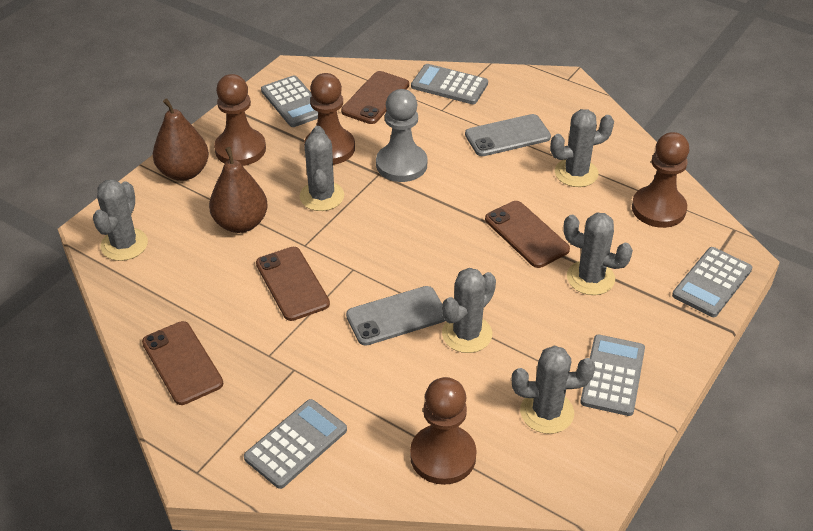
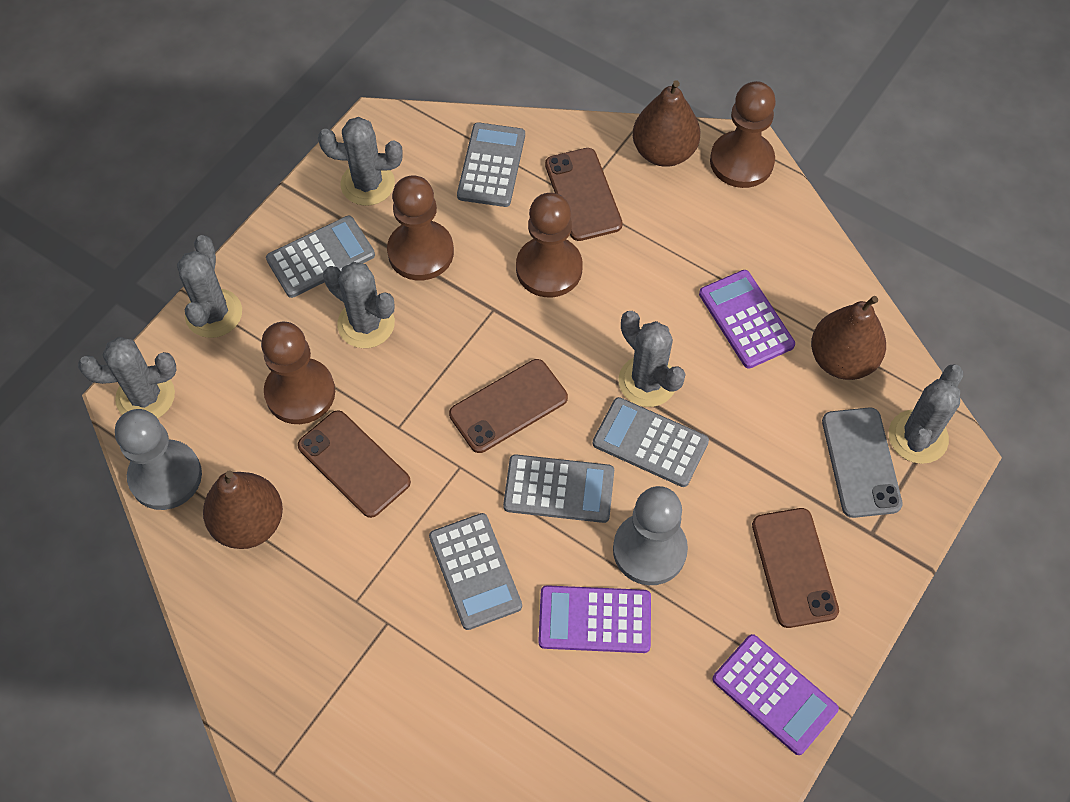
brown pear: 2 -> 3
grey pawn: 1 -> 2
grey phone: 2 -> 1
purple calculator: 0 -> 3

